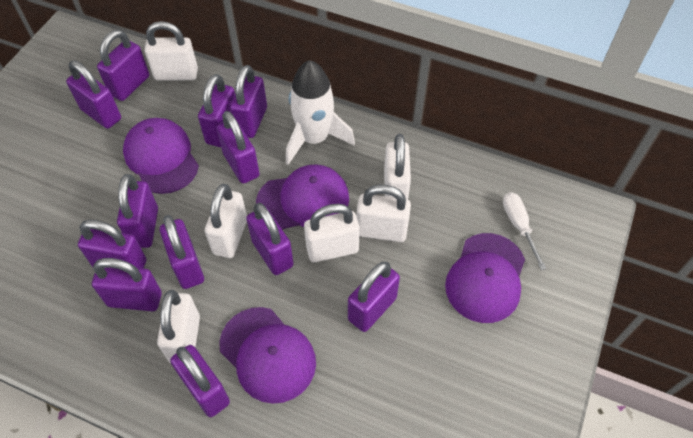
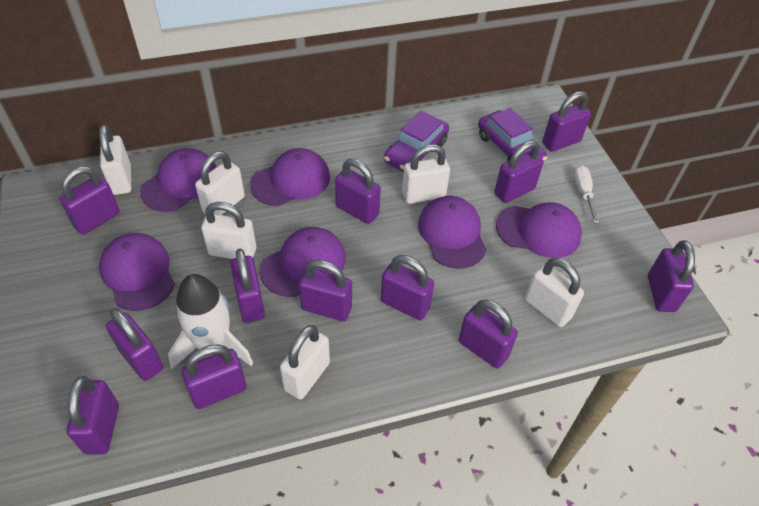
purple cap: 4 -> 6
purple car: 0 -> 2

